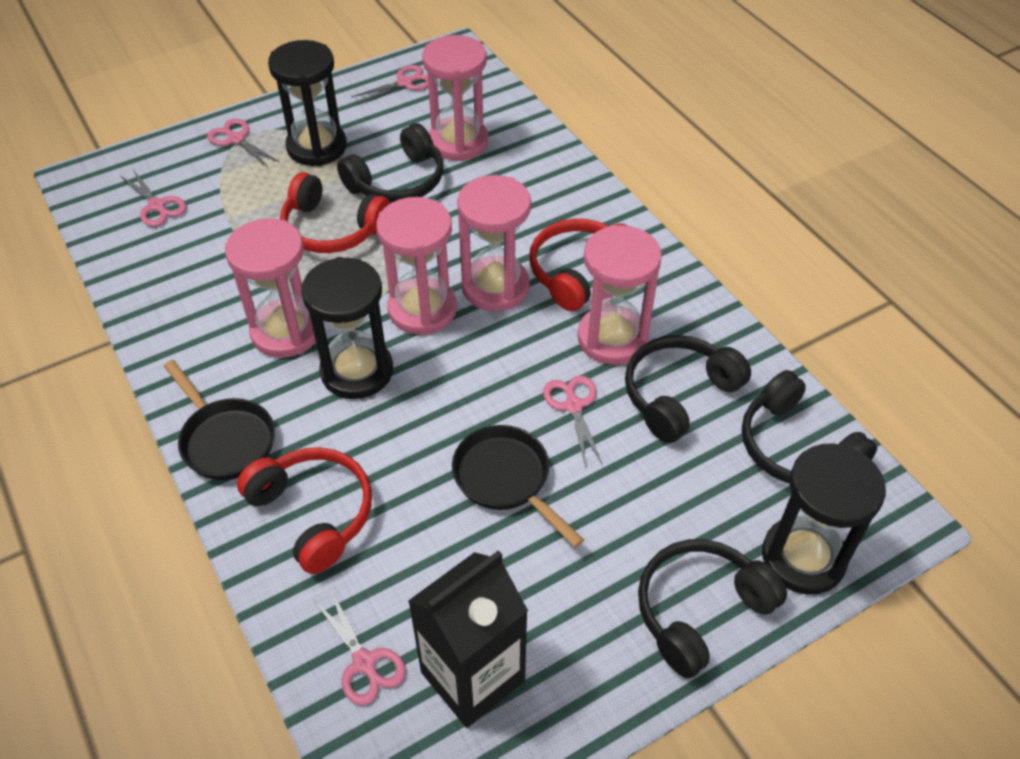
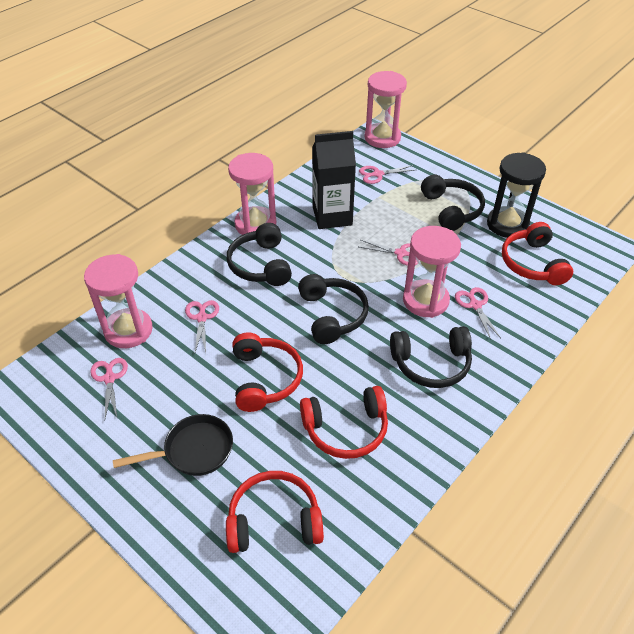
black hourglass: 3 -> 1
black pan: 2 -> 1
pink hourglass: 5 -> 4
red headphones: 3 -> 4

